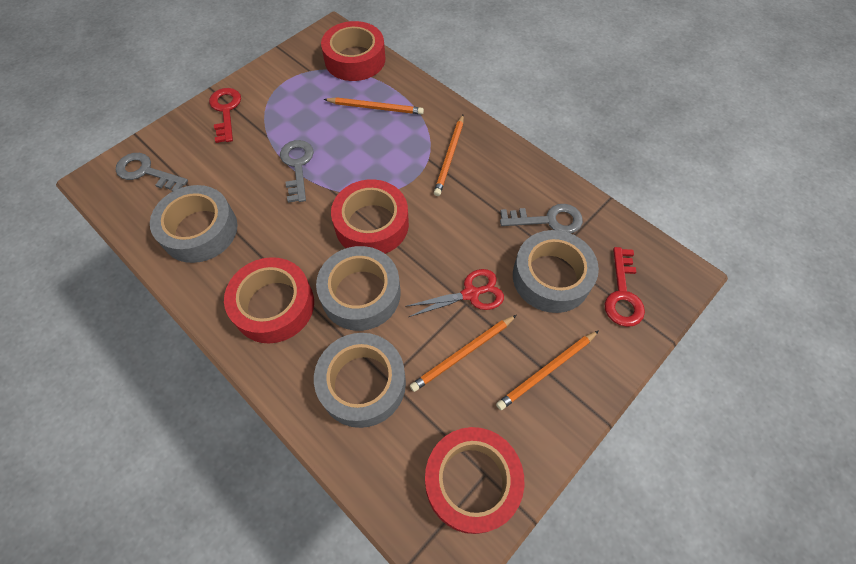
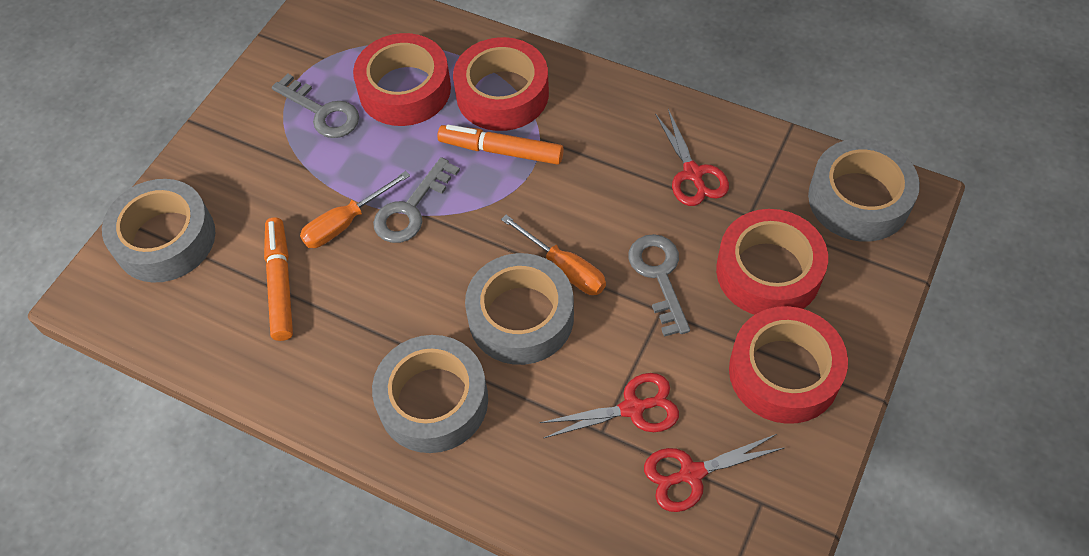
orange marker: 0 -> 2
orange pencil: 4 -> 0
orange screwdriver: 0 -> 2
red key: 2 -> 0
red scissors: 1 -> 3

